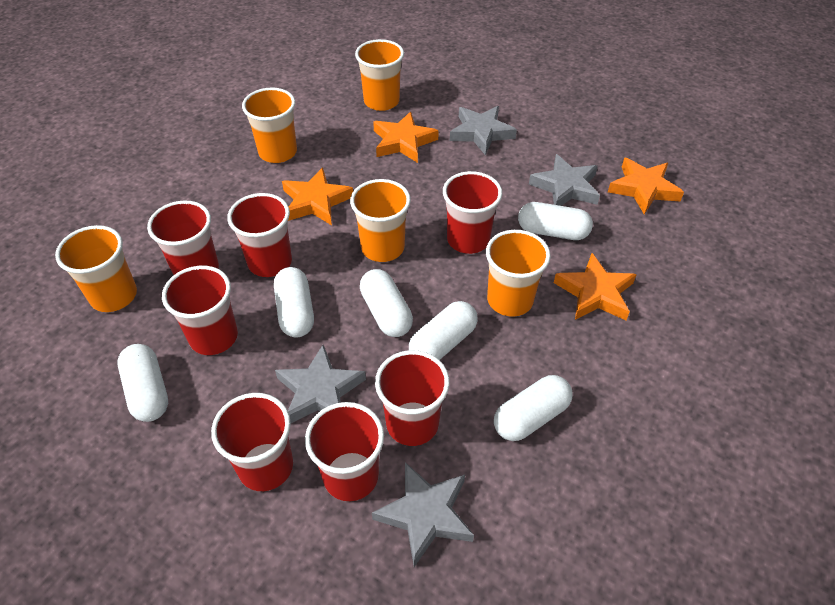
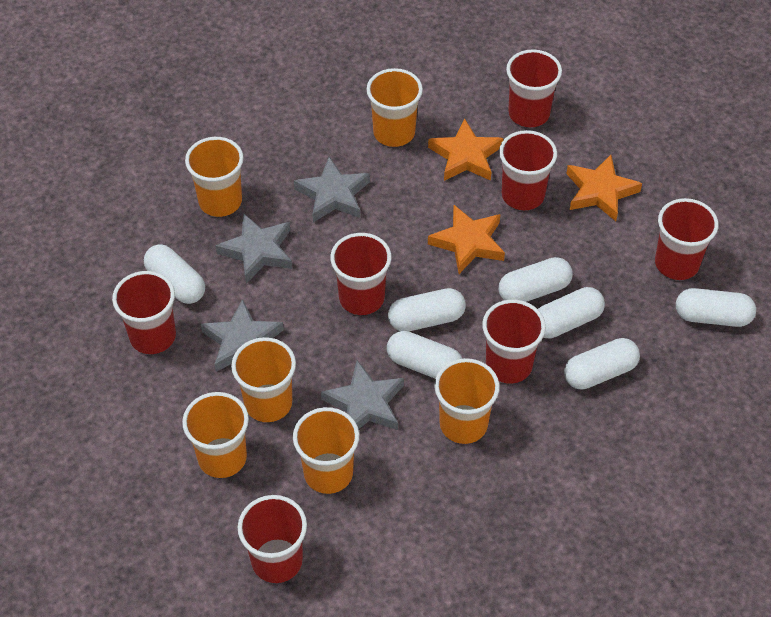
orange cup: 5 -> 6
orange star: 4 -> 3
white capsule: 6 -> 7

